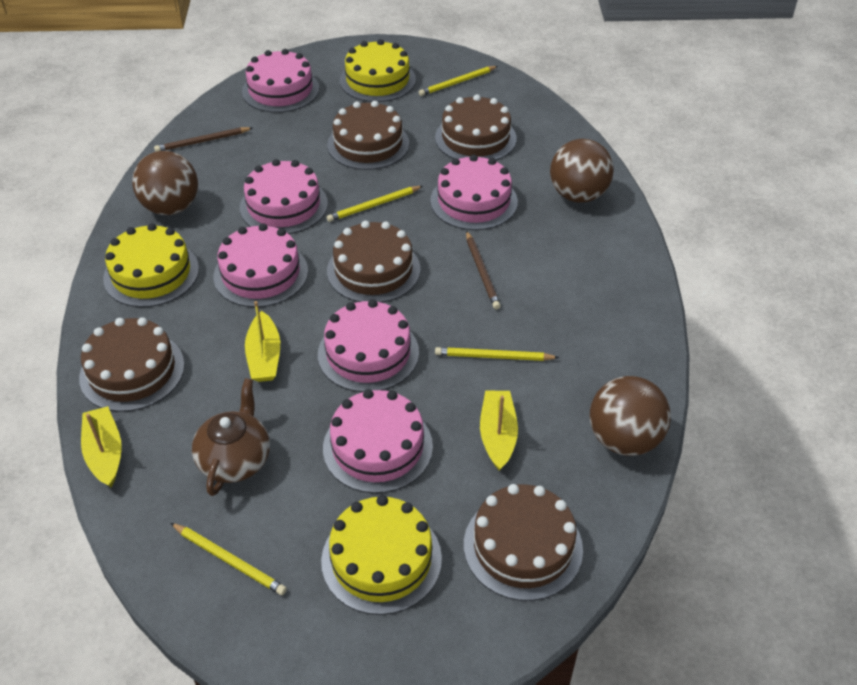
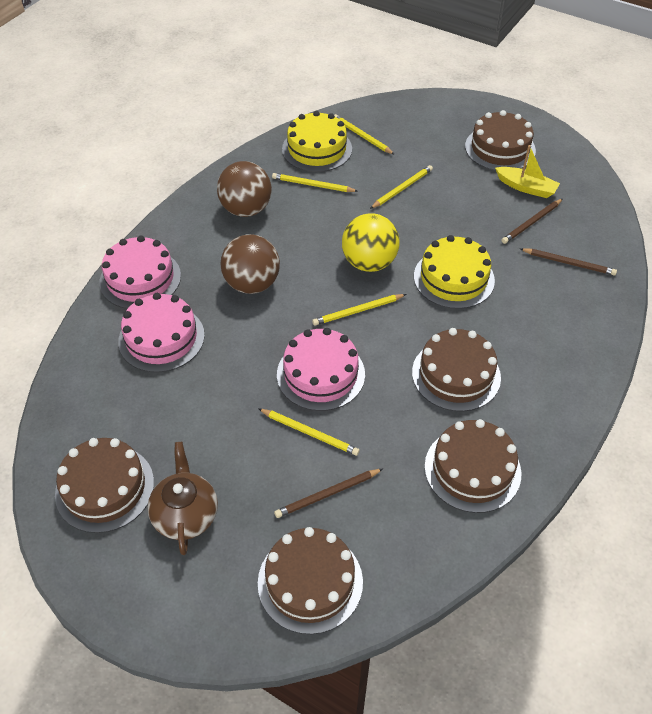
brown ball: 3 -> 2
brown pencil: 2 -> 3
pink cake: 6 -> 3
yellow ball: 0 -> 1
yellow boat: 3 -> 1
yellow cake: 3 -> 2
yellow pencil: 4 -> 5

